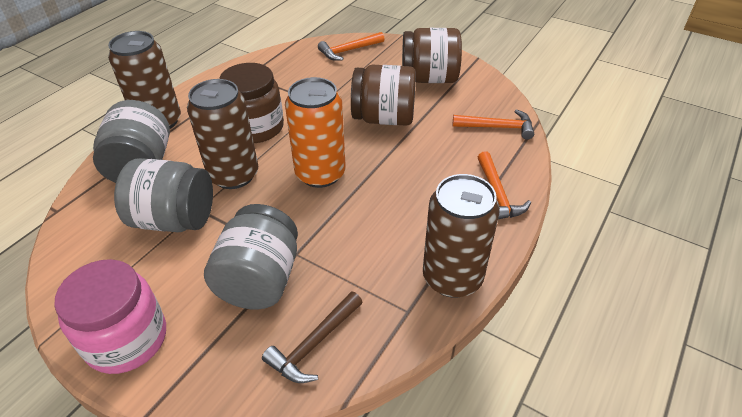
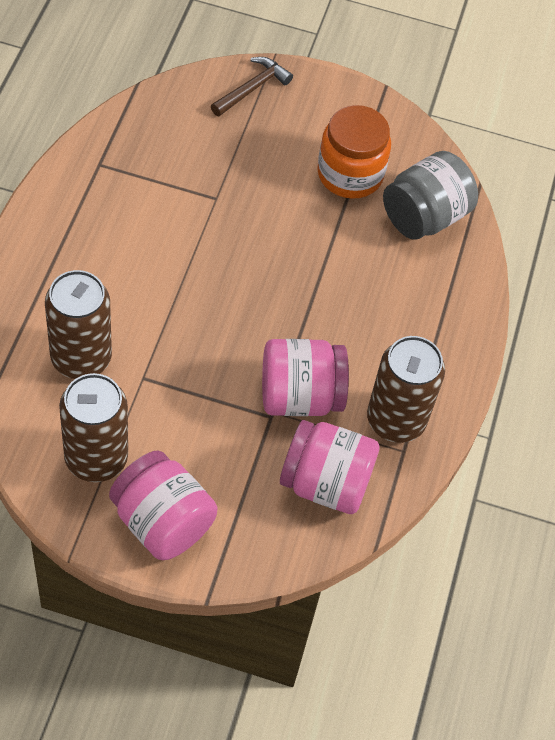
brown jar: 3 -> 0
grey jar: 3 -> 1
orange can: 1 -> 0
orange hammer: 3 -> 0
orange jar: 0 -> 1
pink jar: 1 -> 3

